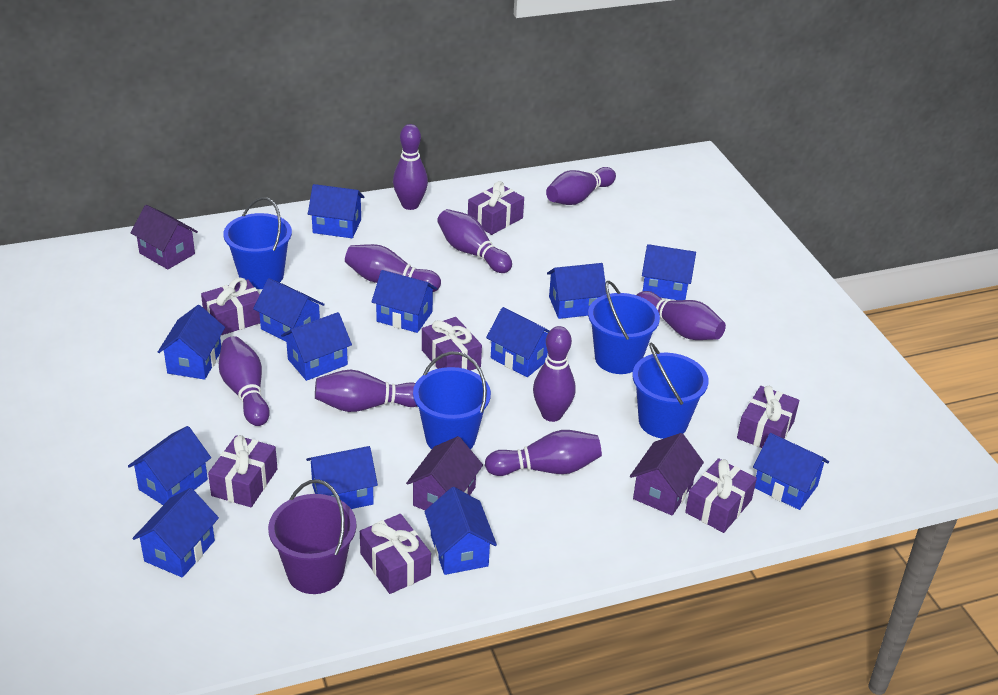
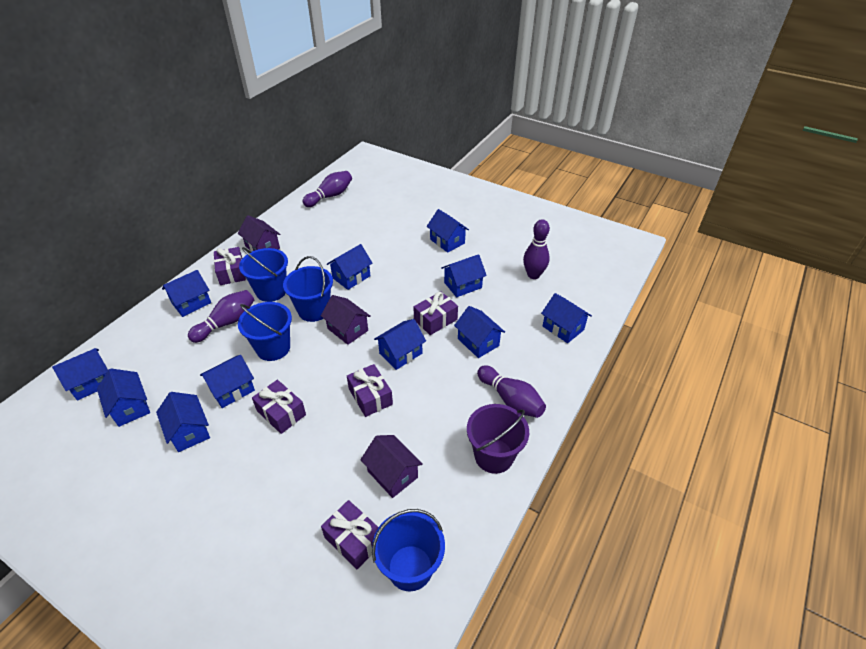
blue house: 13 -> 11
purple bowling pin: 9 -> 4
purple gift: 7 -> 5

